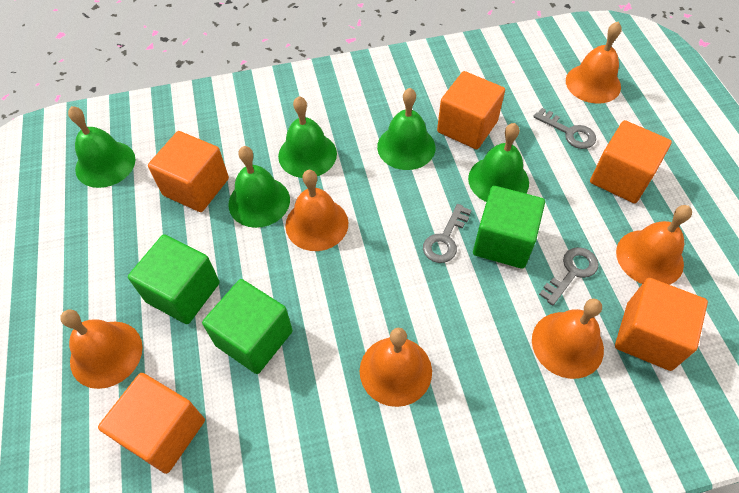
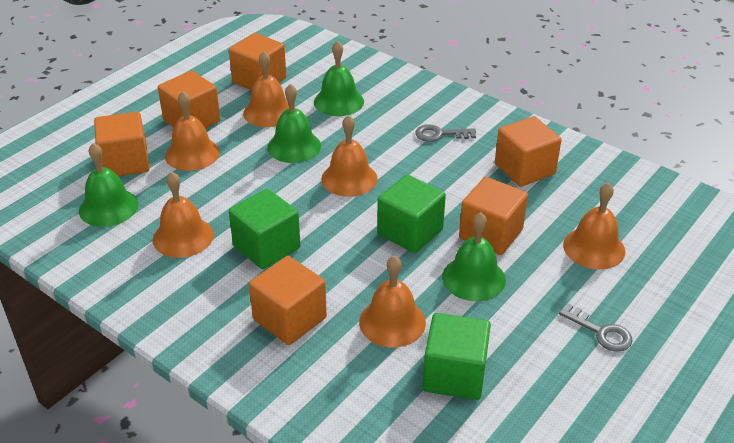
green bell: 5 -> 4
grey key: 3 -> 2
orange cube: 5 -> 6

